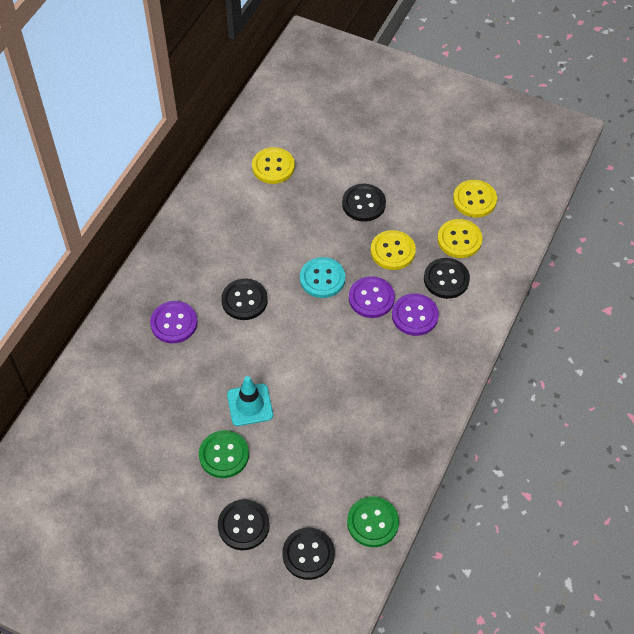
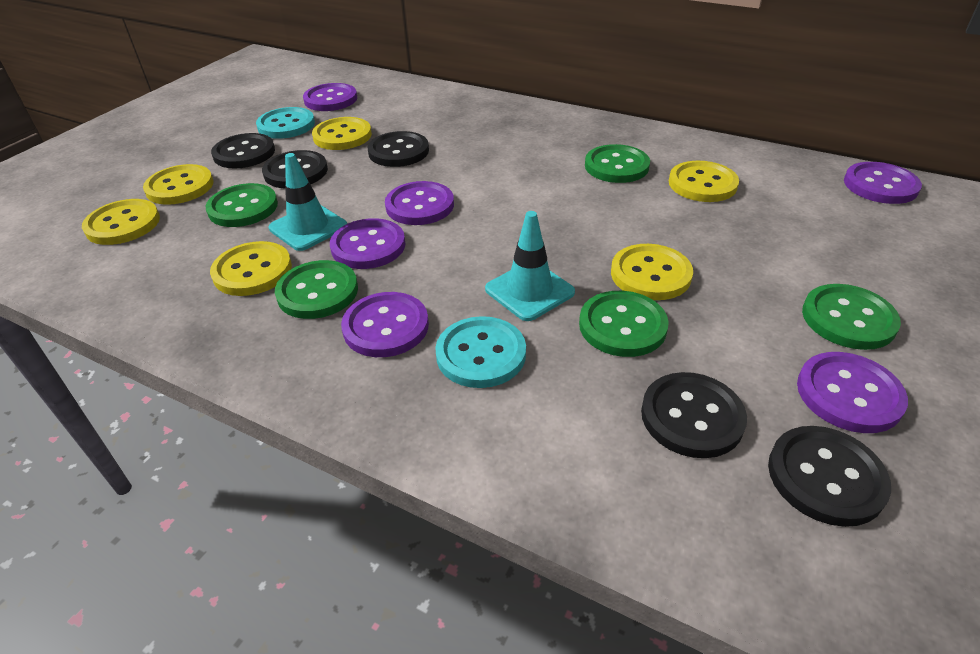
green button: 2 -> 5
purple button: 3 -> 6
turquoise button: 1 -> 2
turquoise traffic cone: 1 -> 2
yellow button: 4 -> 6

